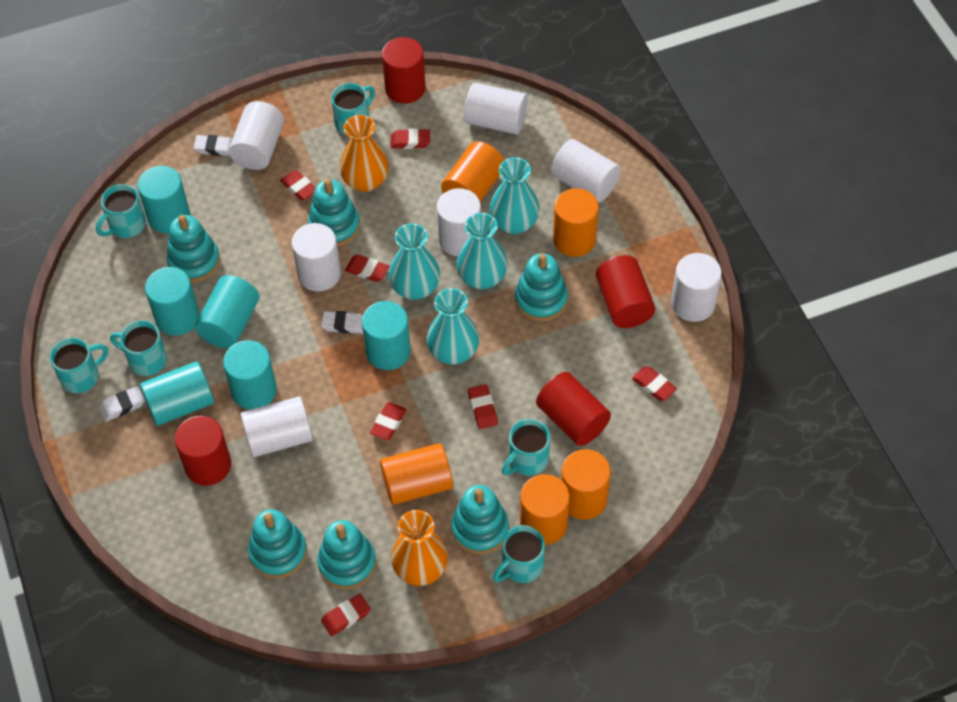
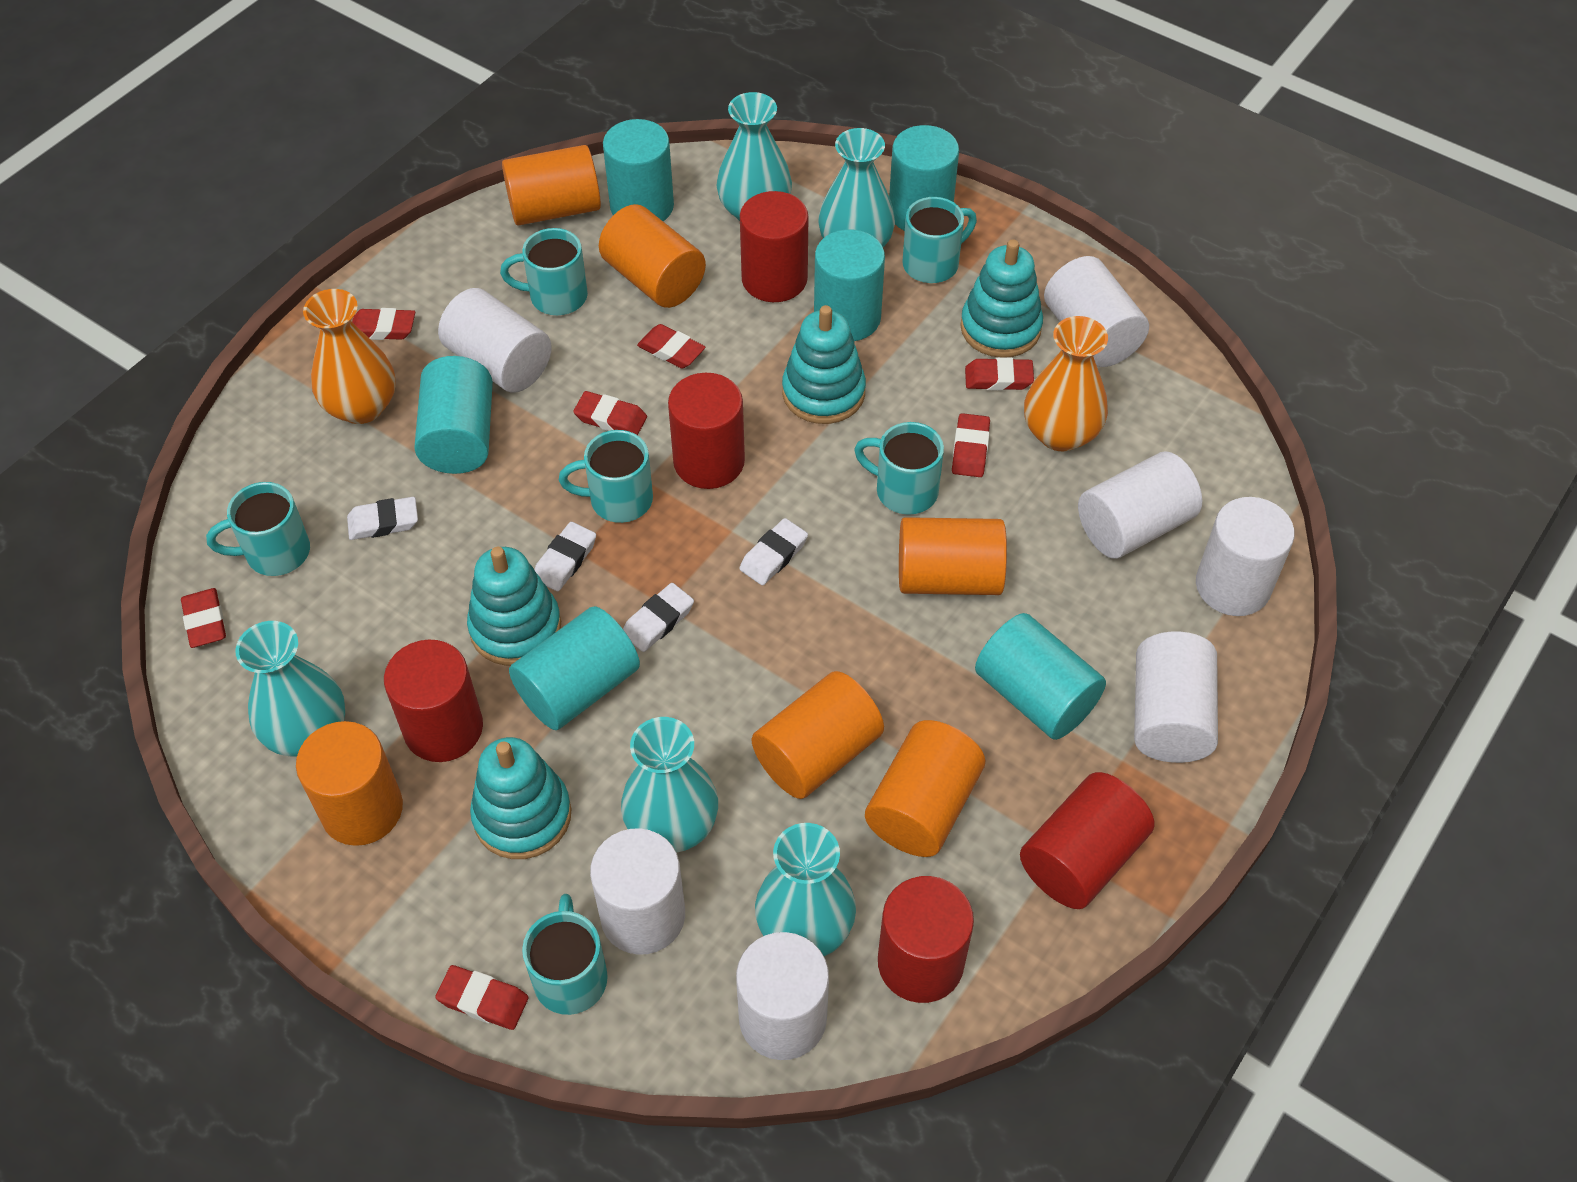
orange cylinder: 5 -> 6
red cylinder: 4 -> 5
turquoise stacking toy: 6 -> 4
turquoise vase: 4 -> 5
white eraser: 3 -> 4

